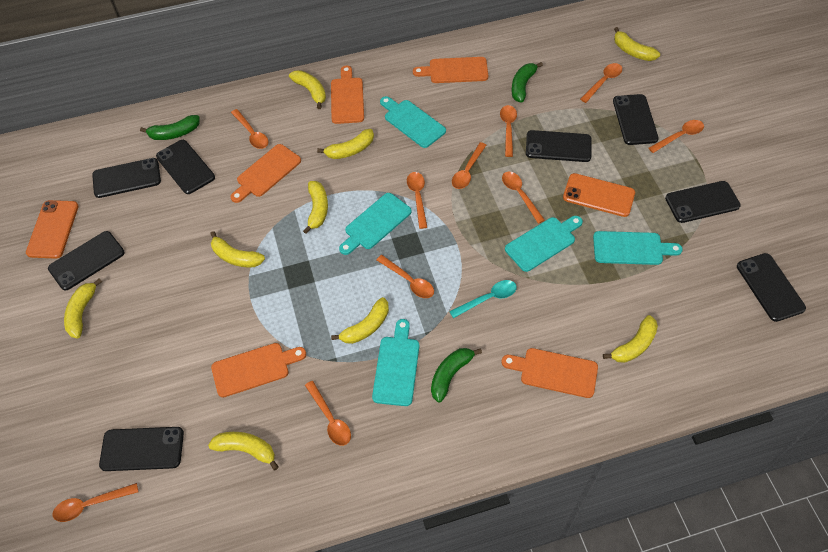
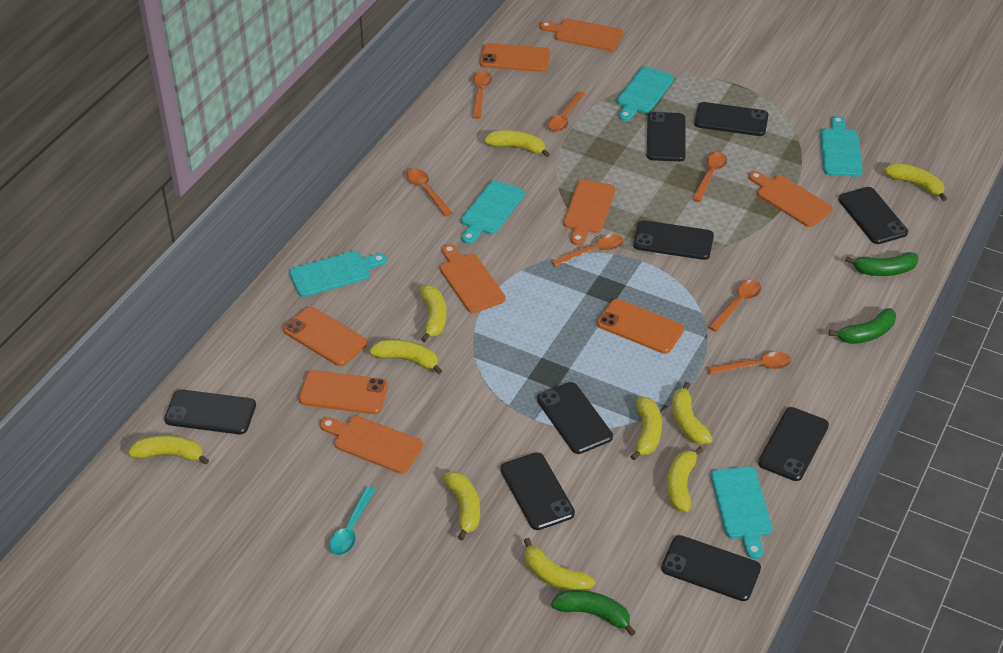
black phone: 8 -> 9
orange phone: 2 -> 4
orange spoon: 10 -> 7
yellow banana: 9 -> 10

